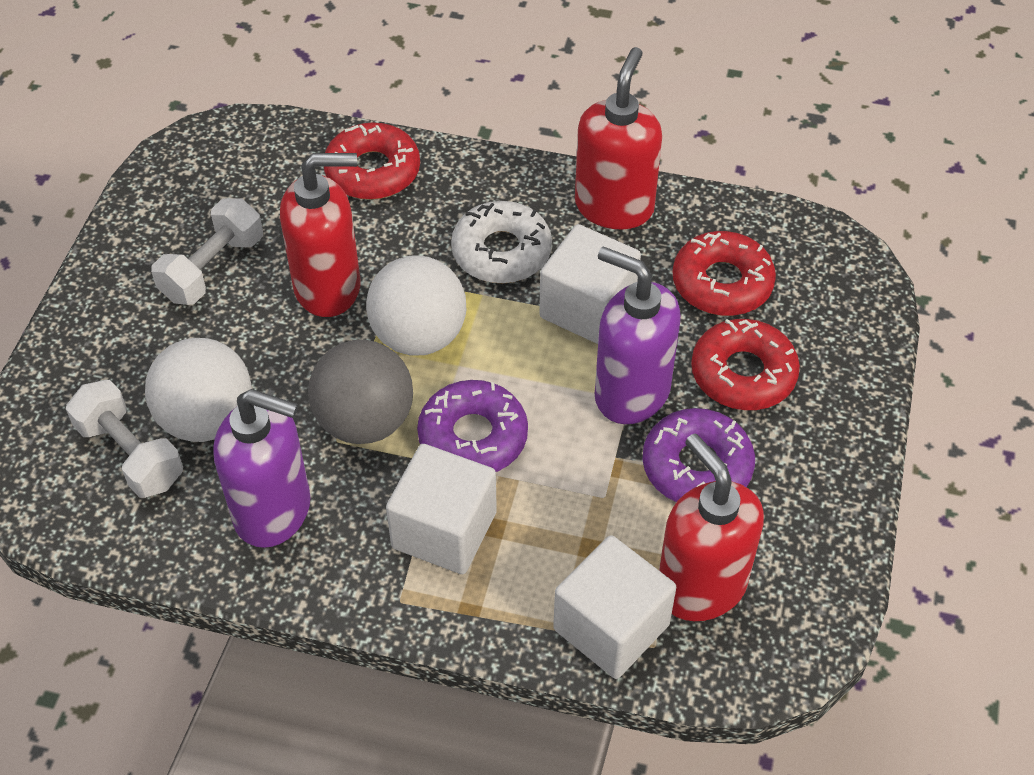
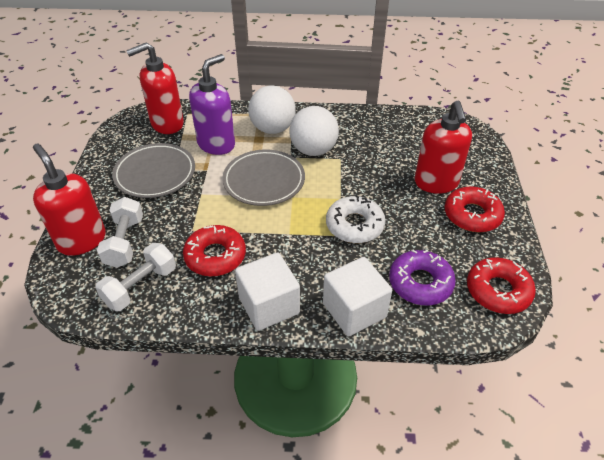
grey ball: 1 -> 0
grey plate: 0 -> 2
purple donut: 2 -> 1
purple soap dispenser: 2 -> 1
white cube: 3 -> 2

